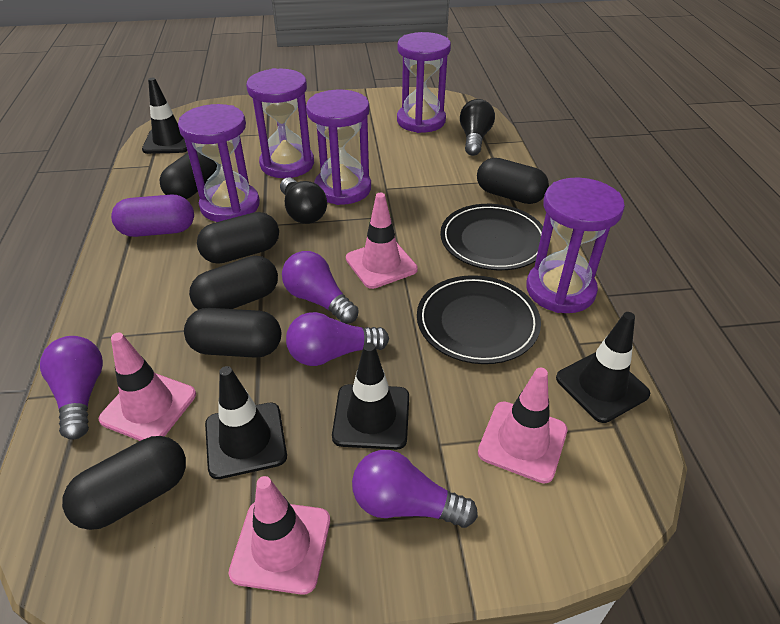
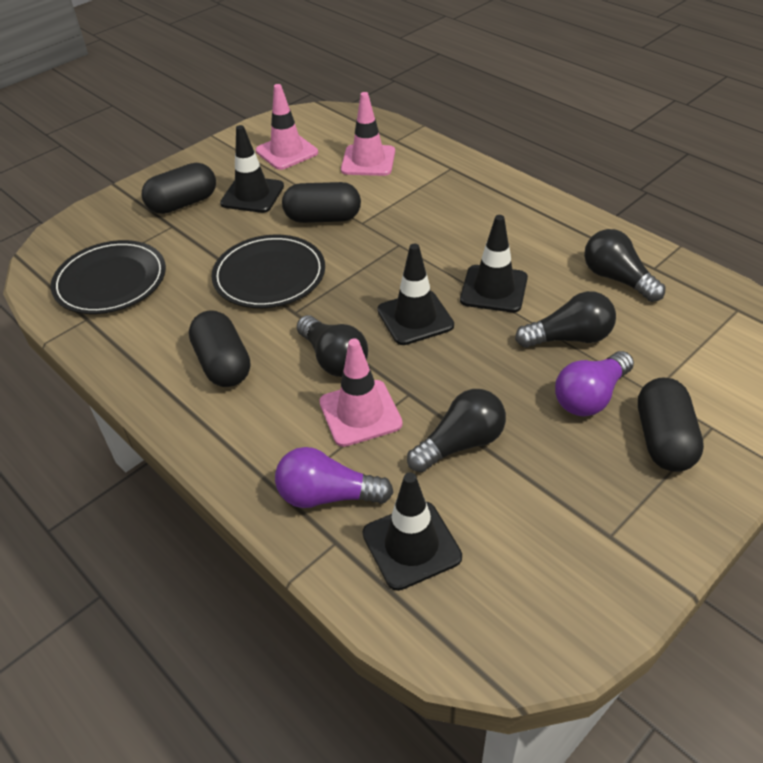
black capsule: 6 -> 4
black light bulb: 2 -> 4
pink traffic cone: 4 -> 3
purple capsule: 1 -> 0
purple hourglass: 5 -> 0
purple light bulb: 4 -> 2

